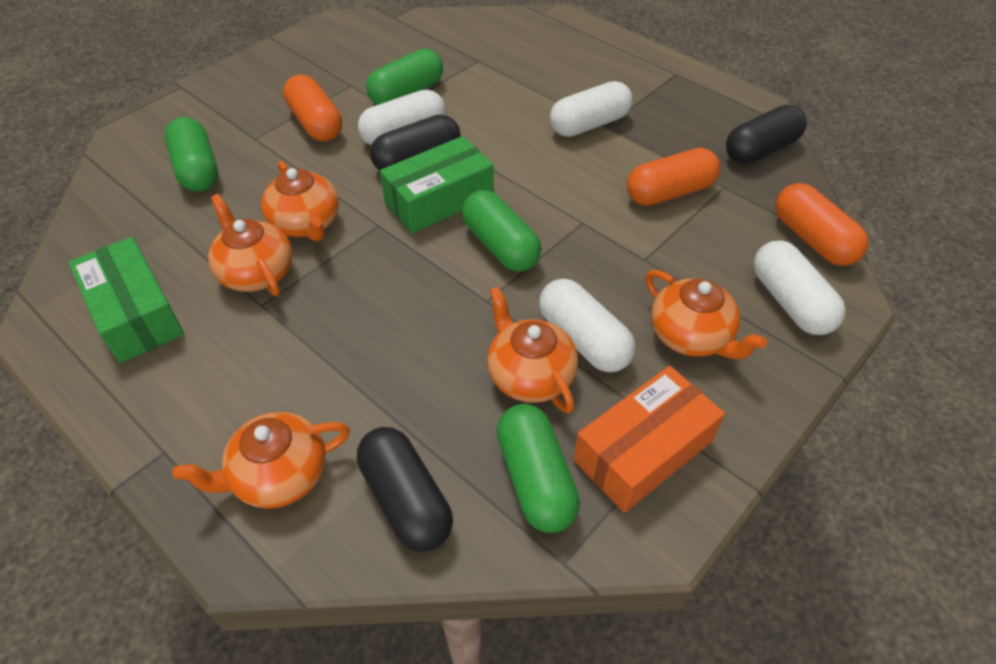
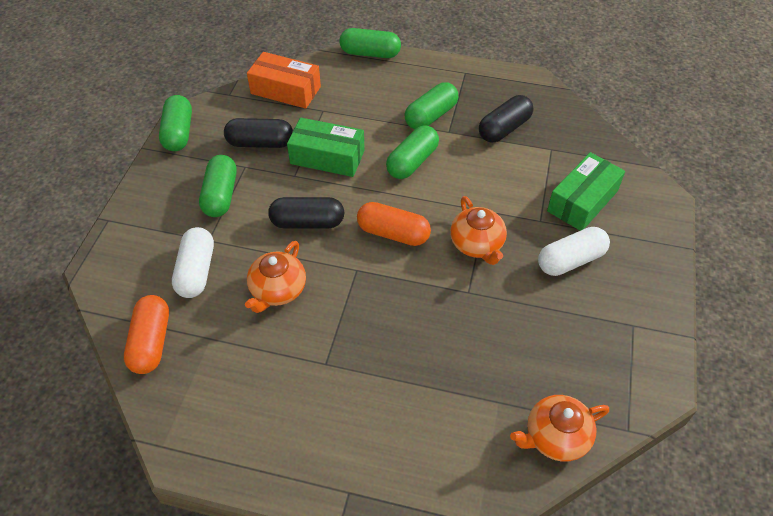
green capsule: 4 -> 5
orange capsule: 3 -> 2
orange teapot: 5 -> 3
white capsule: 4 -> 2

